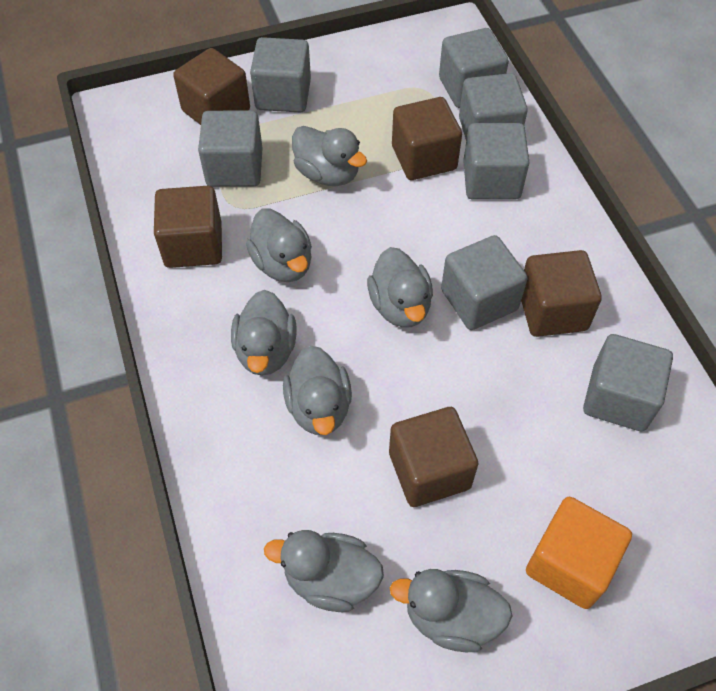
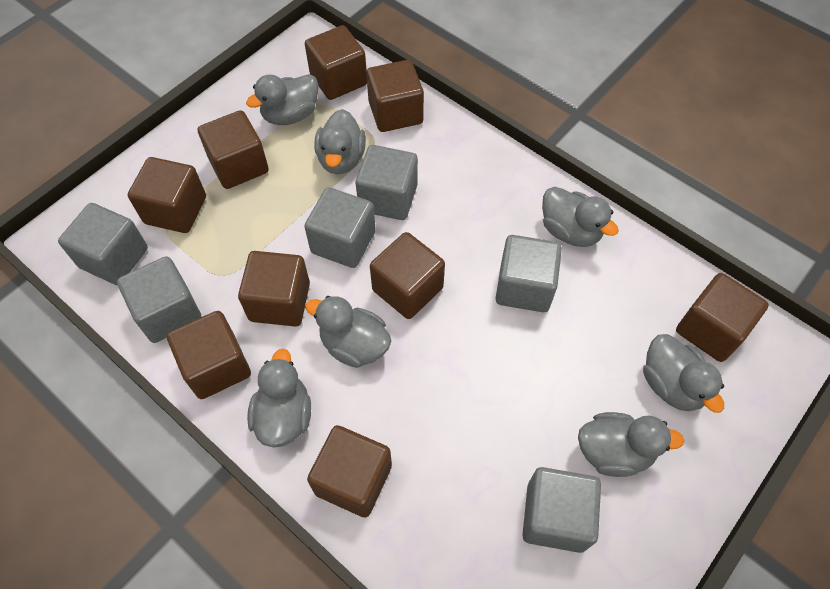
brown cube: 5 -> 9
grey cube: 7 -> 6
orange cube: 1 -> 0

